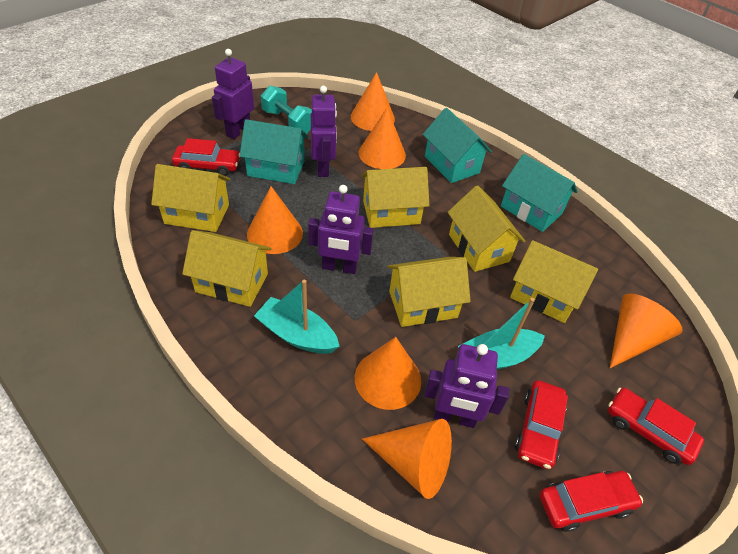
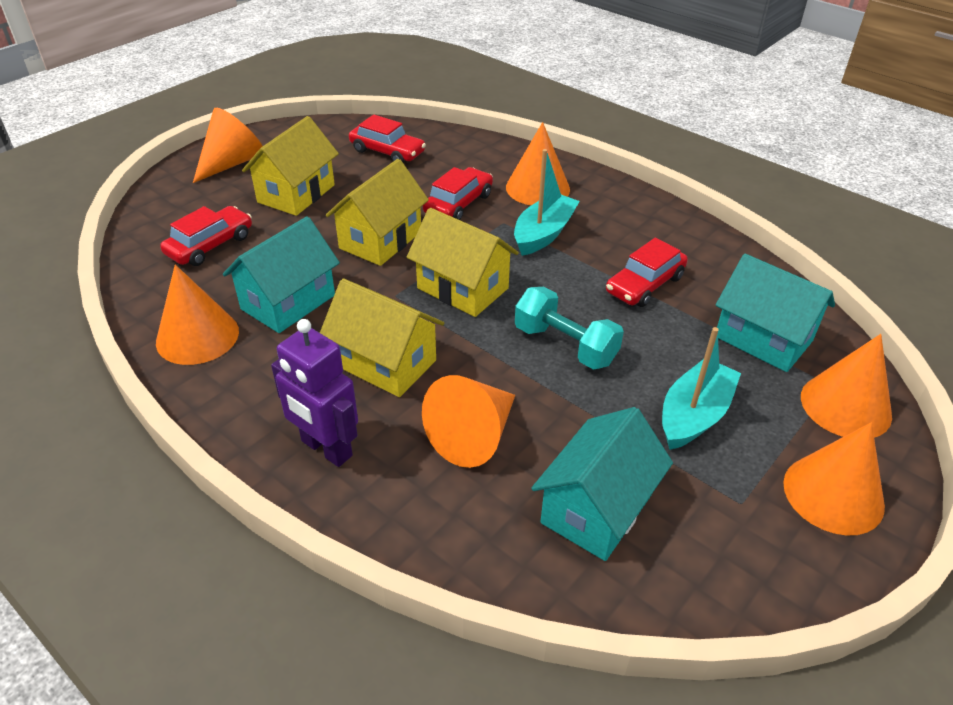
purple robot: 4 -> 1
yellow house: 6 -> 4

